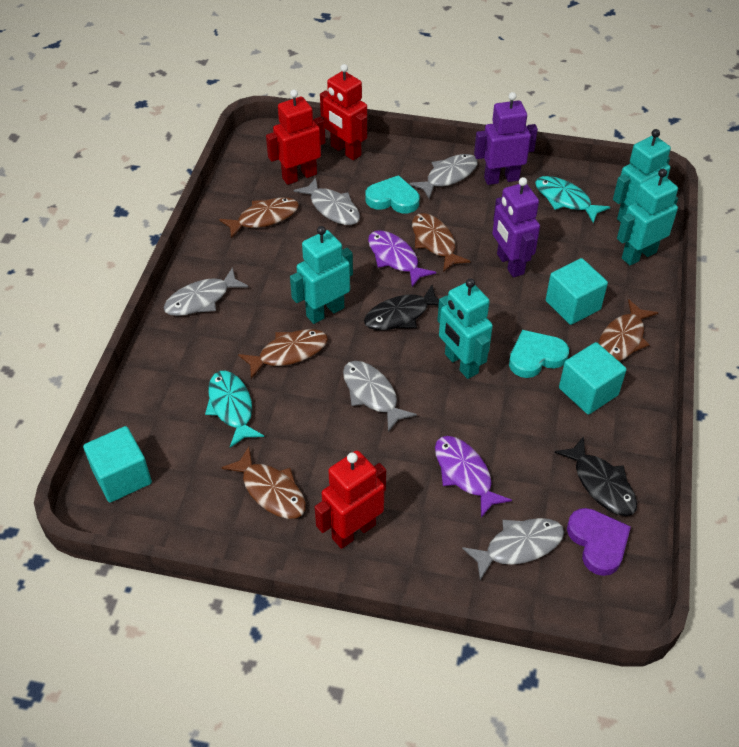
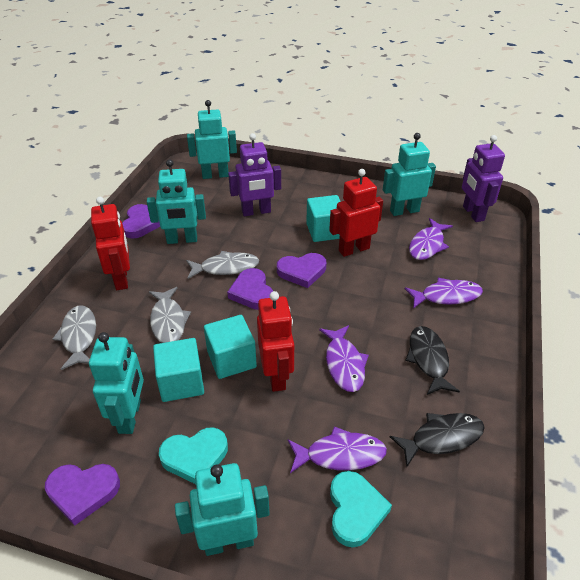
brown fish: 5 -> 0
grey fish: 5 -> 3
purple fish: 2 -> 4
purple heart: 1 -> 4
turquoise fish: 2 -> 0
turquoise robot: 4 -> 5

